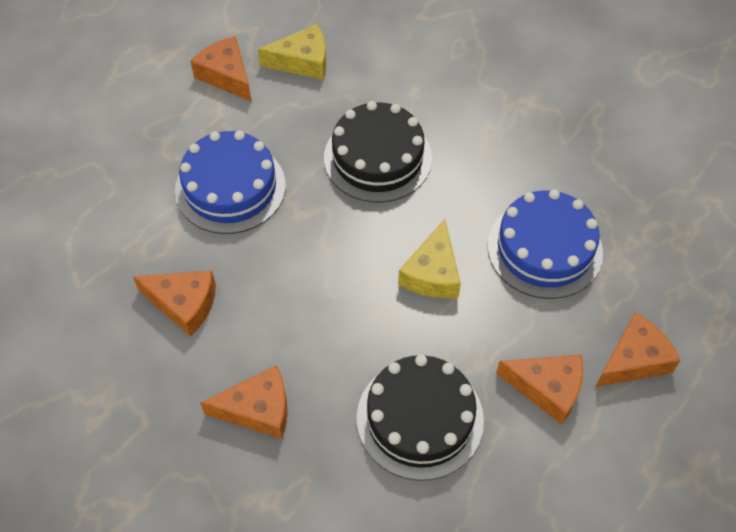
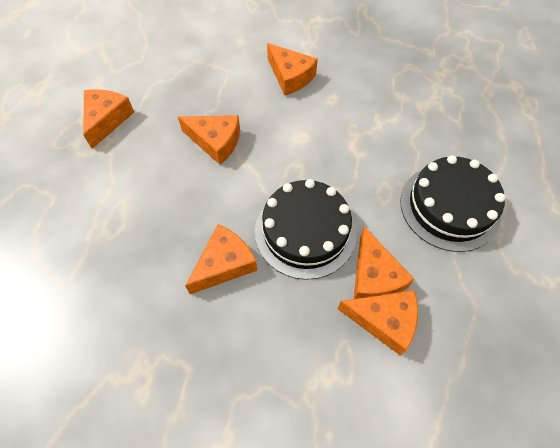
blue cake: 2 -> 0
orange cheese: 5 -> 6
yellow cheese: 2 -> 0

